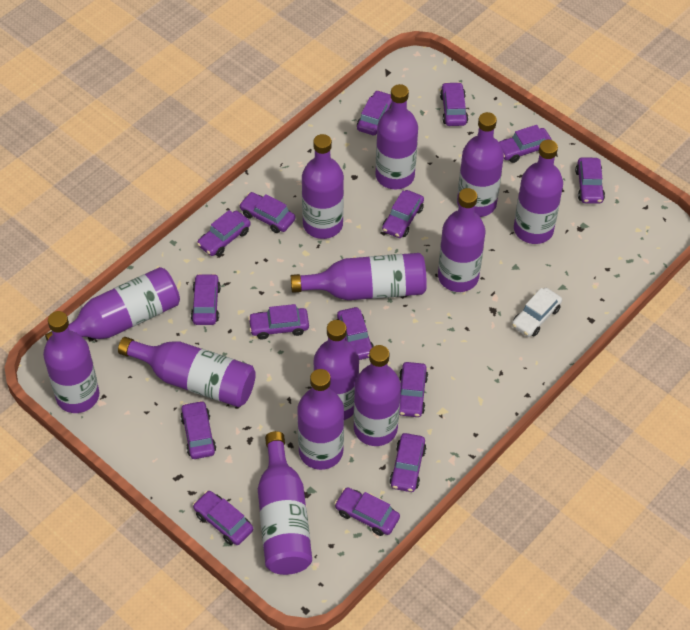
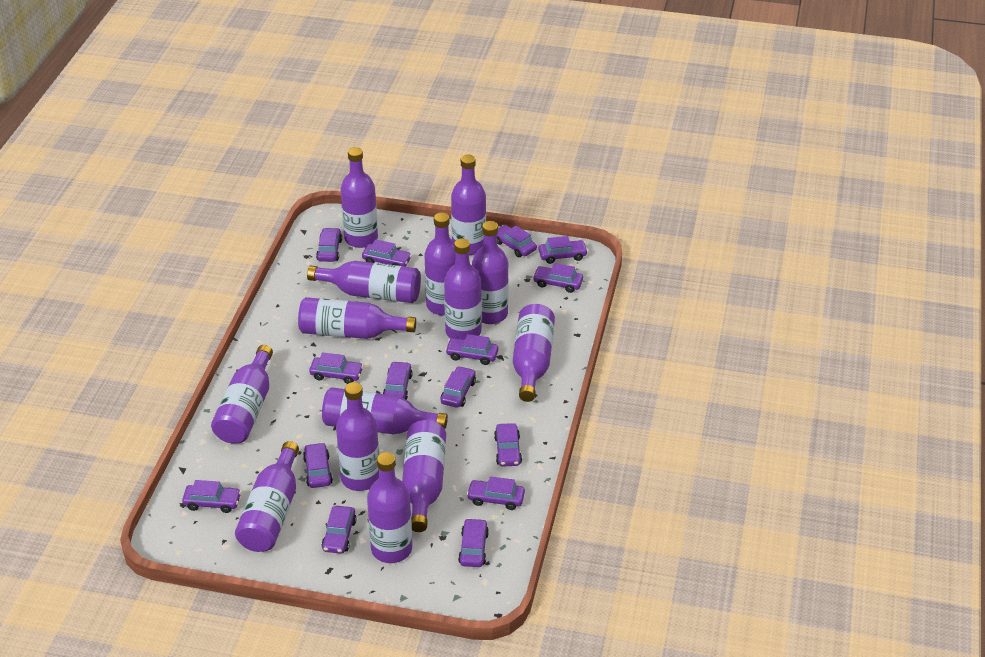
purple bottle: 13 -> 14
white car: 1 -> 0

